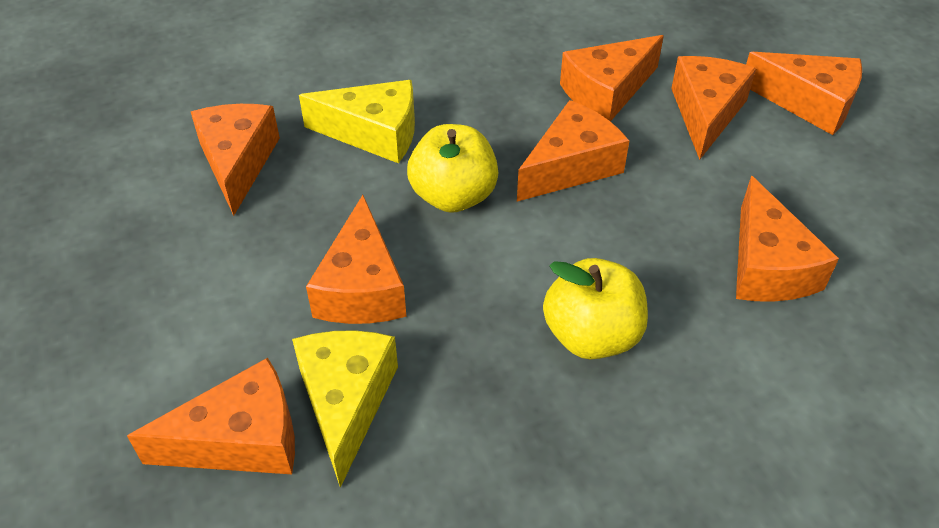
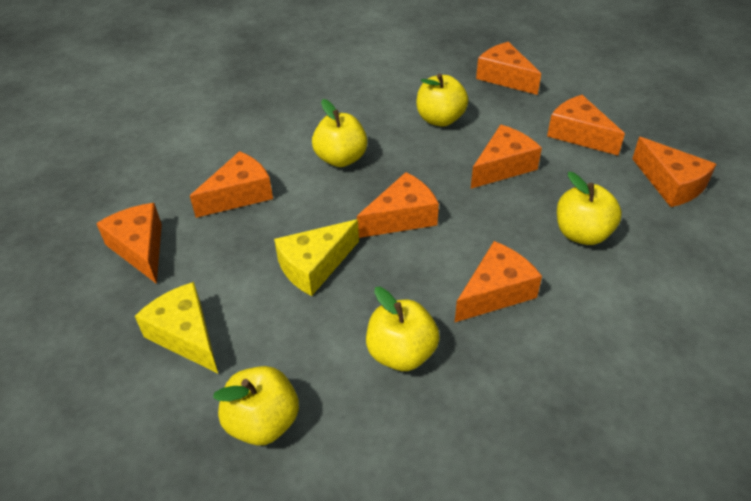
yellow apple: 2 -> 5

